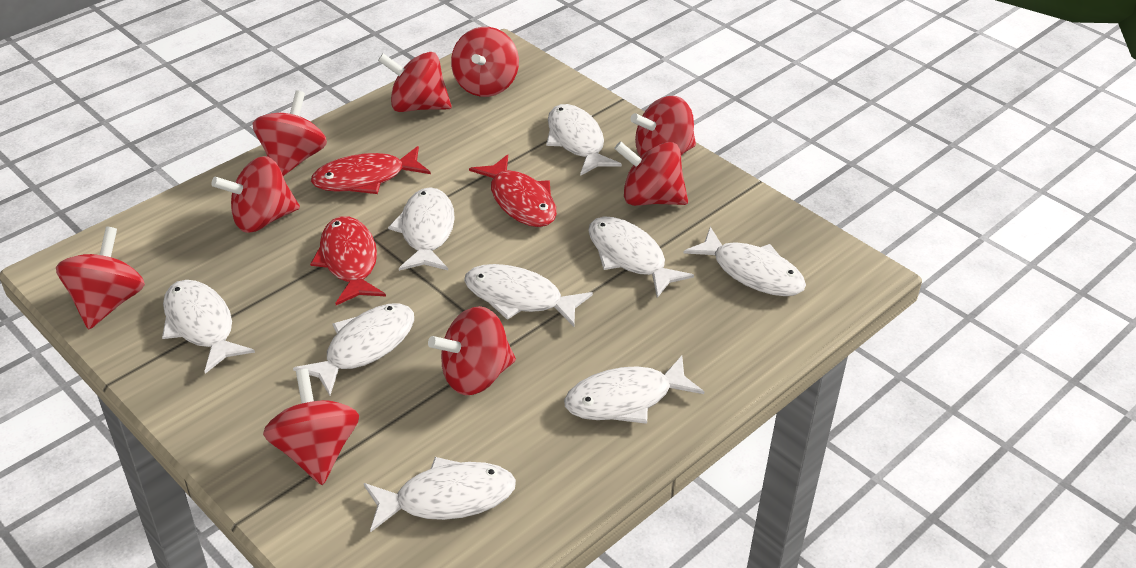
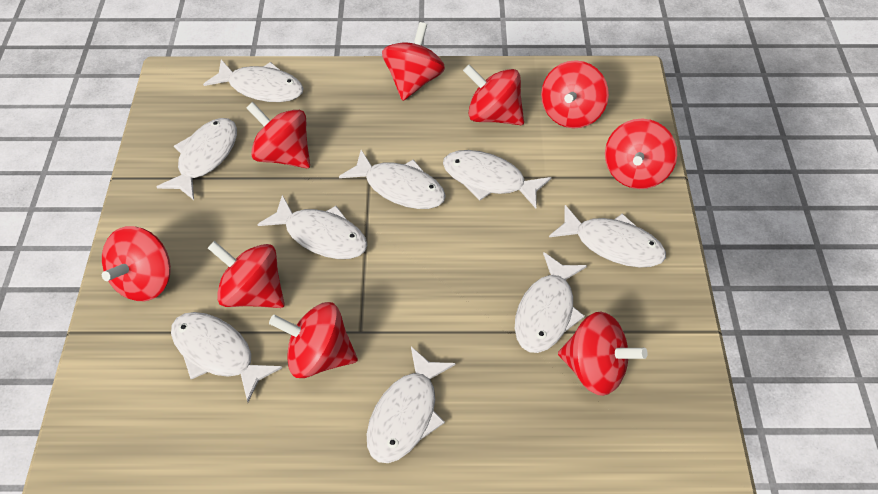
red fish: 3 -> 0

